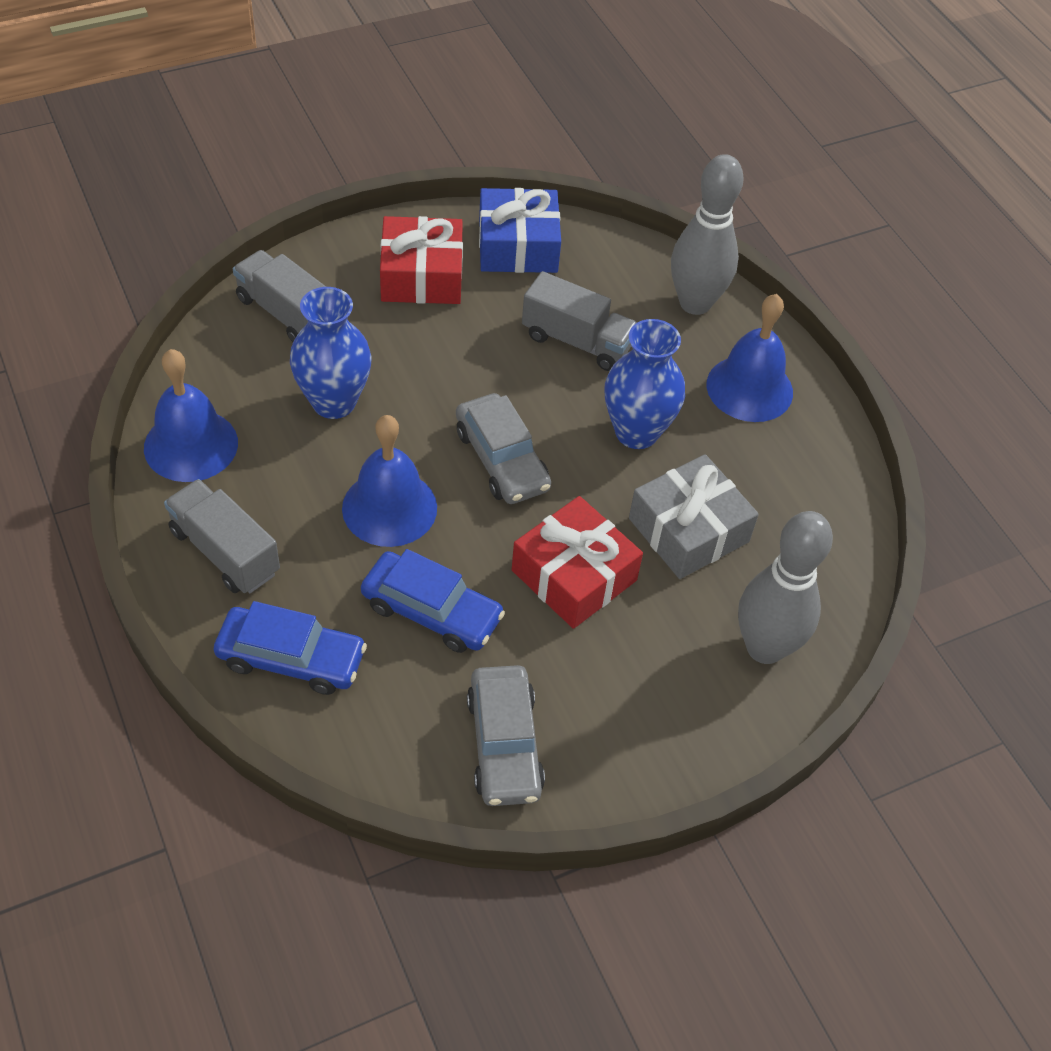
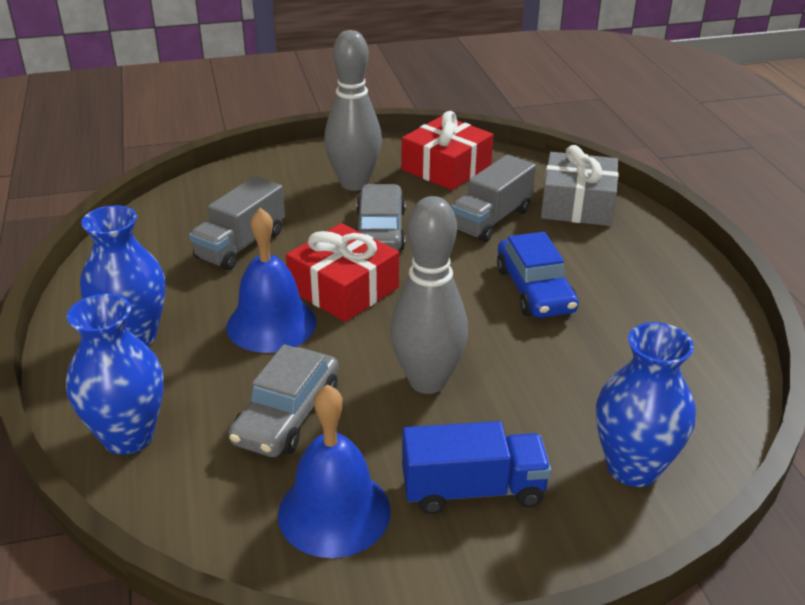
blue bell: 3 -> 2
blue car: 2 -> 1
blue gift: 1 -> 0
blue truck: 0 -> 1
blue vase: 2 -> 3
grey truck: 3 -> 2

